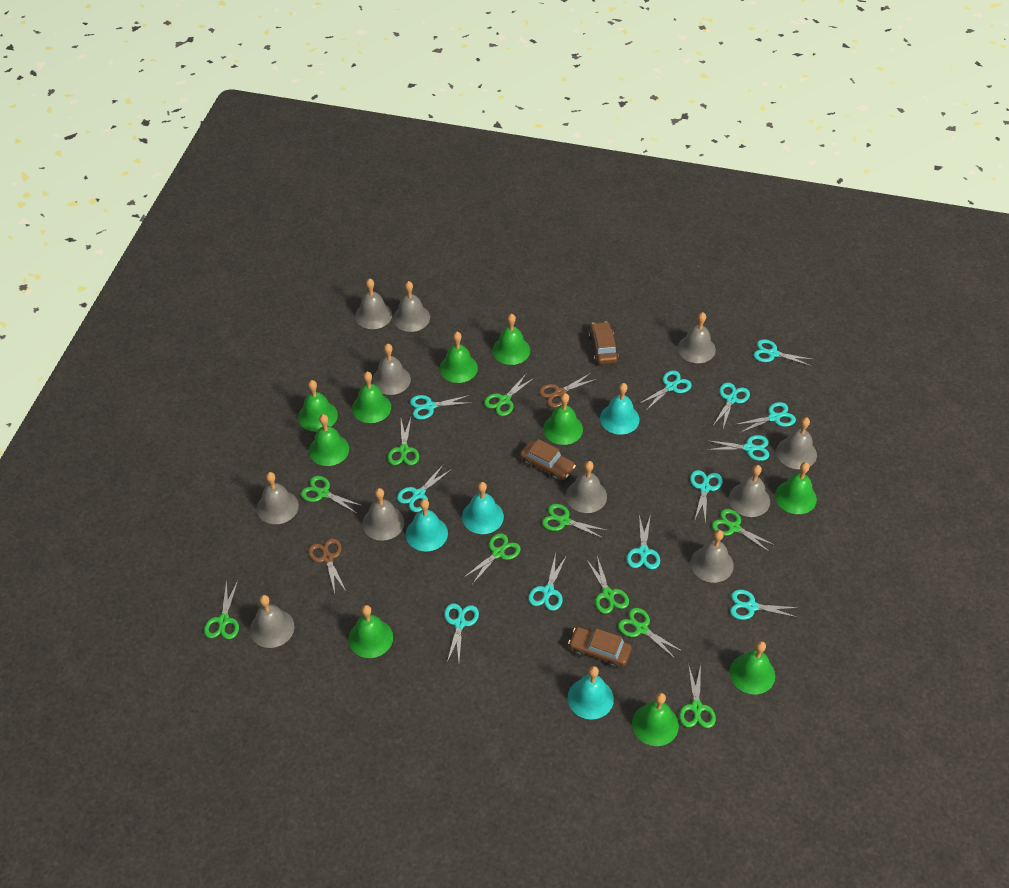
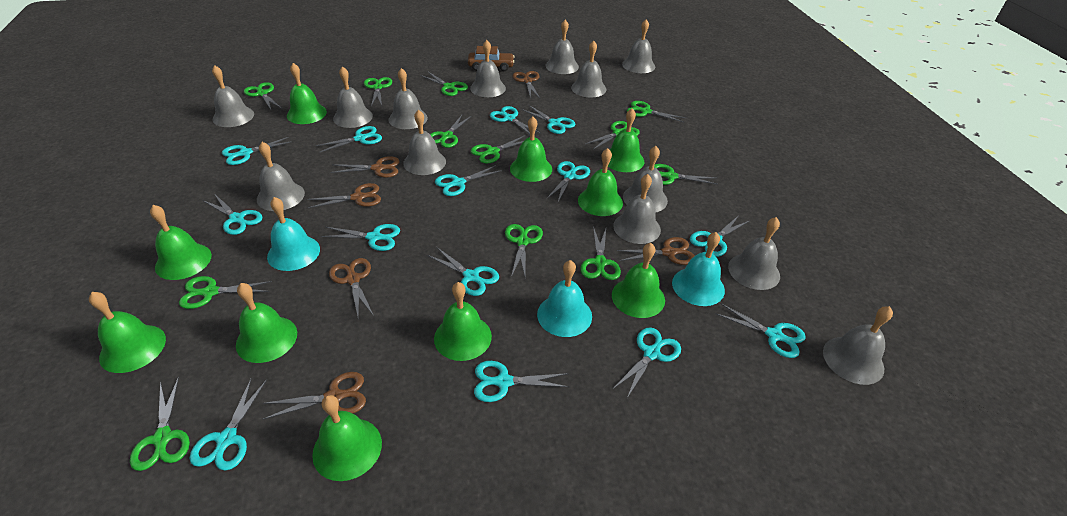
brown car: 3 -> 1
brown scissors: 2 -> 6
green scissors: 10 -> 12
grey bell: 11 -> 13
turquoise bell: 4 -> 3
turquoise scissors: 12 -> 14

